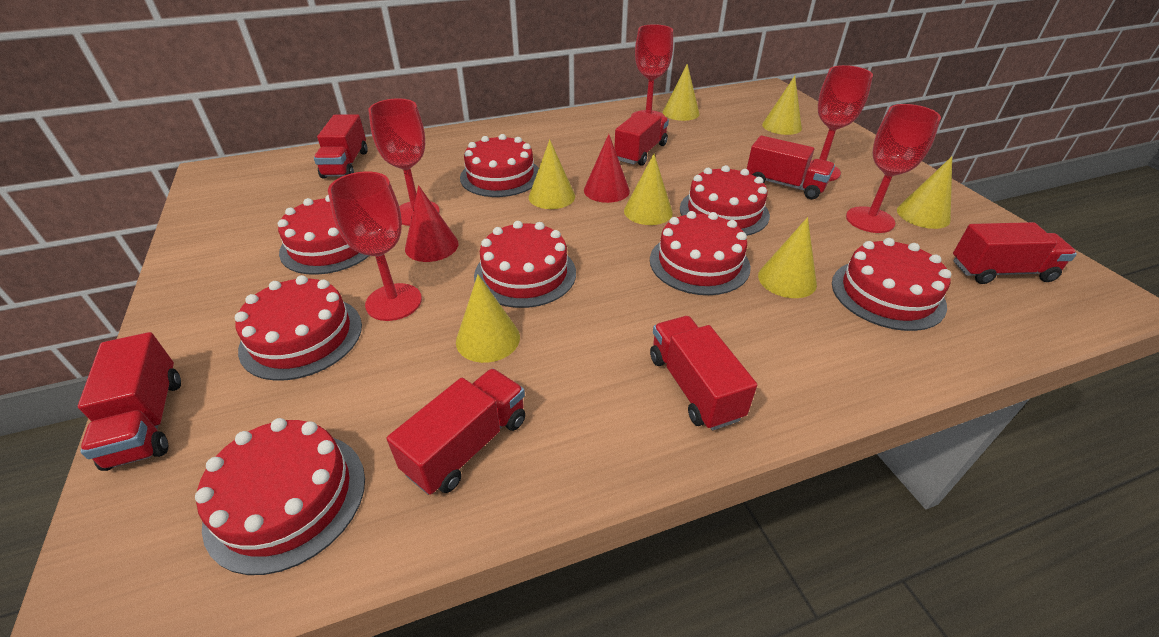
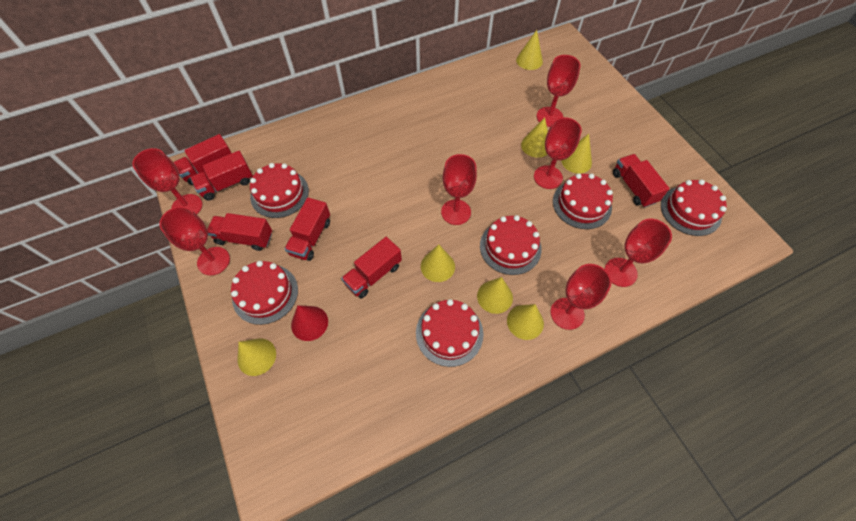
red cake: 8 -> 6
red cone: 2 -> 1
red goblet: 5 -> 7
red truck: 7 -> 6

